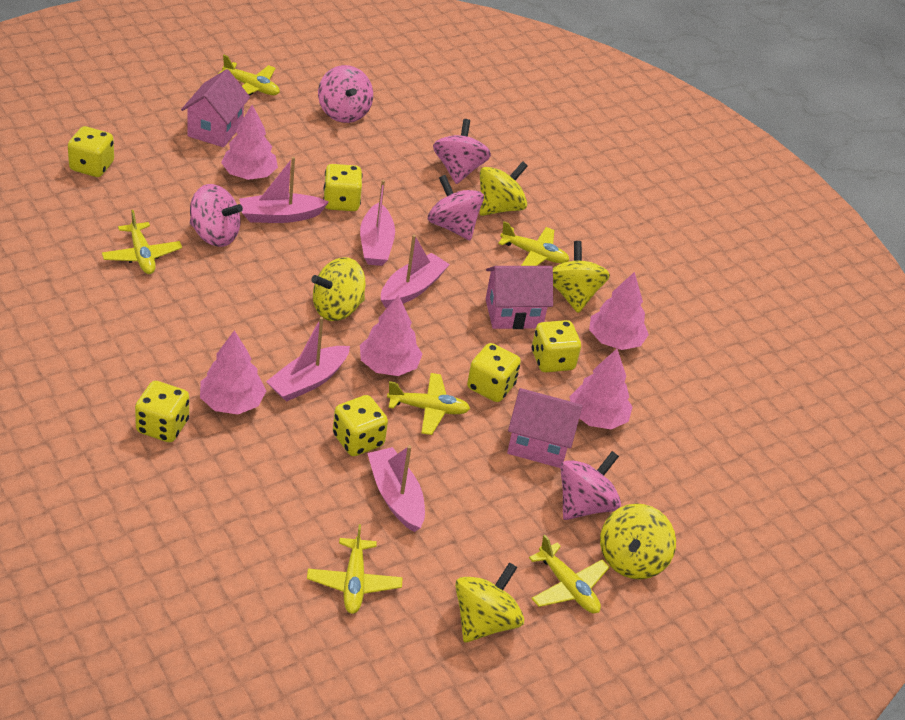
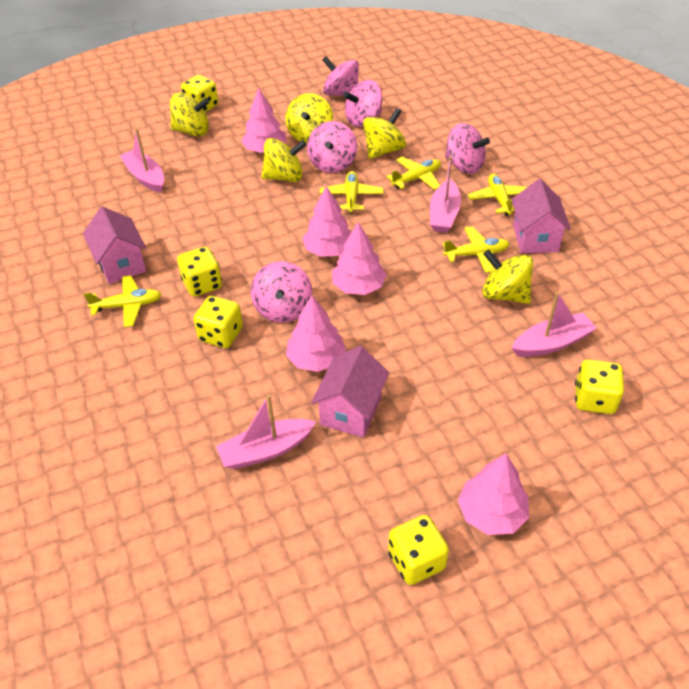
pink boat: 5 -> 4
yellow dice: 6 -> 5
yellow plane: 6 -> 5

